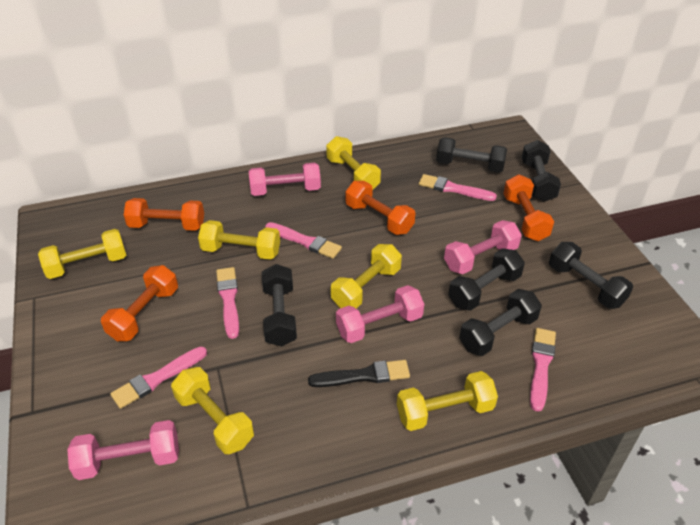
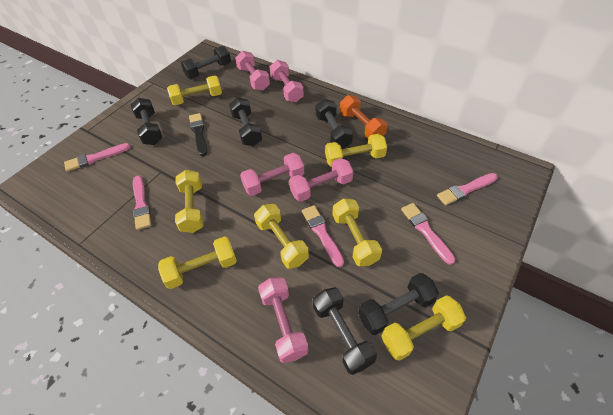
orange dumbbell: 4 -> 1
pink dumbbell: 4 -> 5
yellow dumbbell: 6 -> 7

